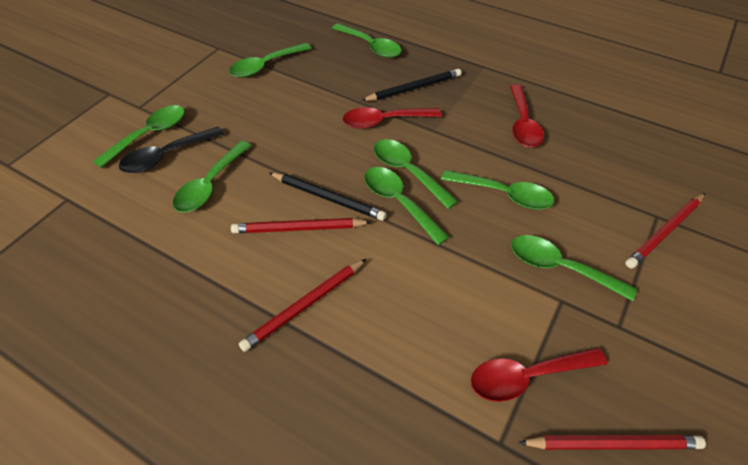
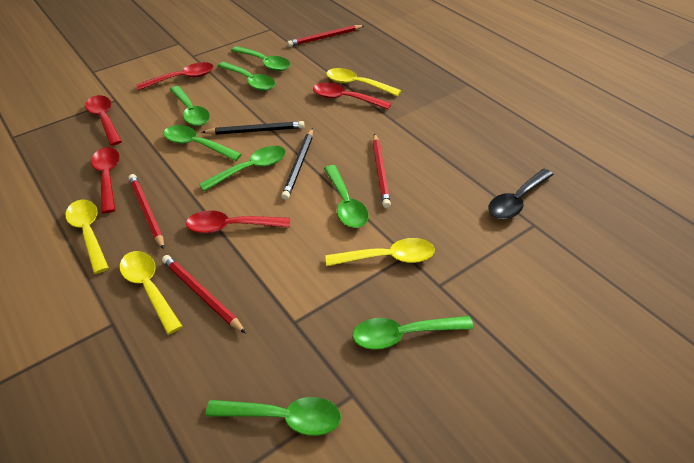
red spoon: 3 -> 5
yellow spoon: 0 -> 4

